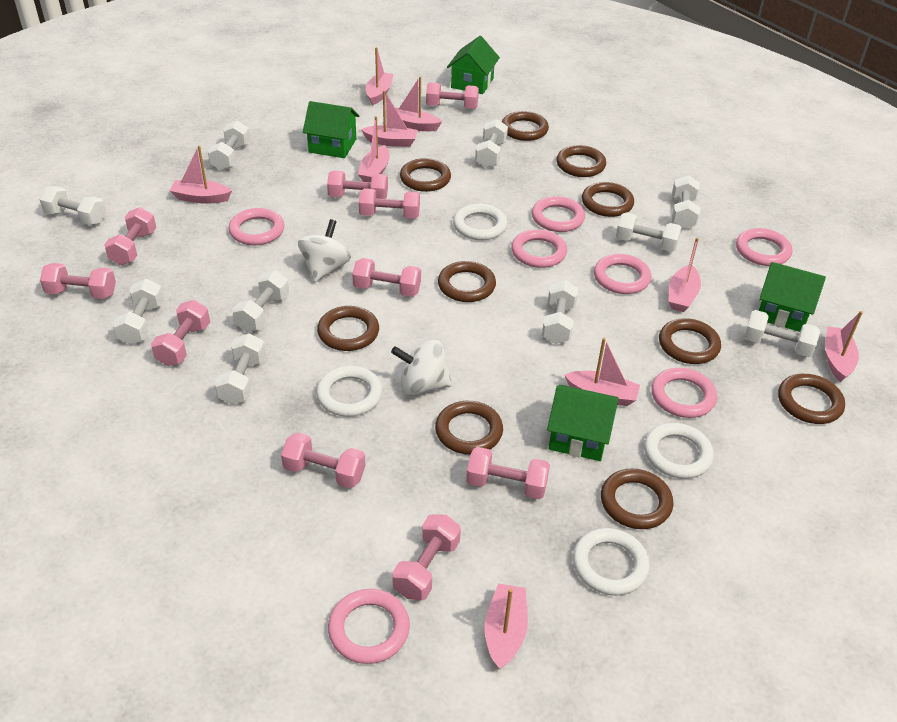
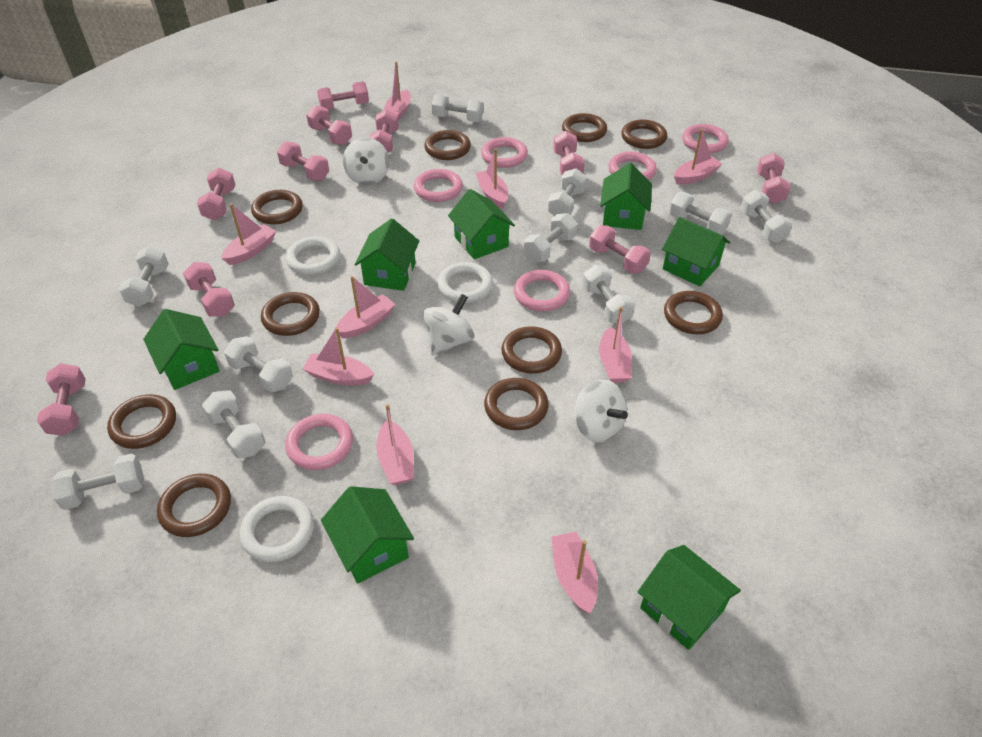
green house: 4 -> 7
pink ring: 7 -> 6
white ring: 4 -> 3
white spinning top: 2 -> 3

